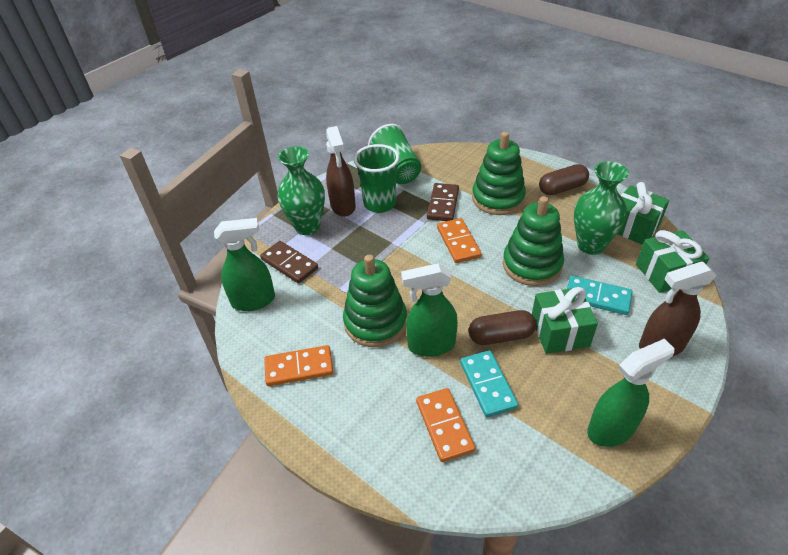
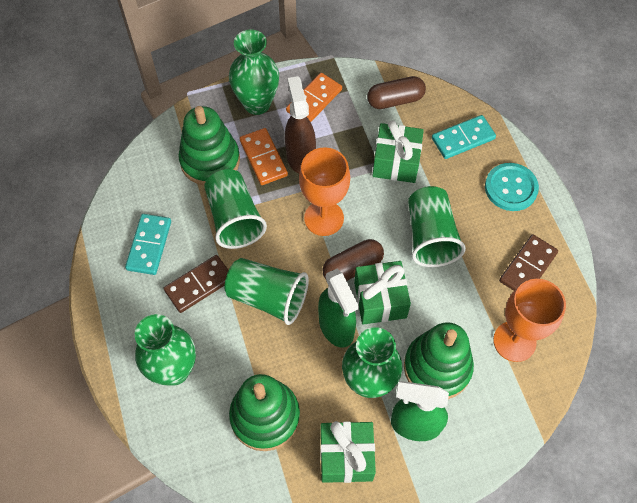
brown spray bottle: 2 -> 1
green cup: 2 -> 3
green spray bottle: 3 -> 2
green vase: 2 -> 3
orange domino: 3 -> 2
orange goblet: 0 -> 2
turquoise button: 0 -> 1

